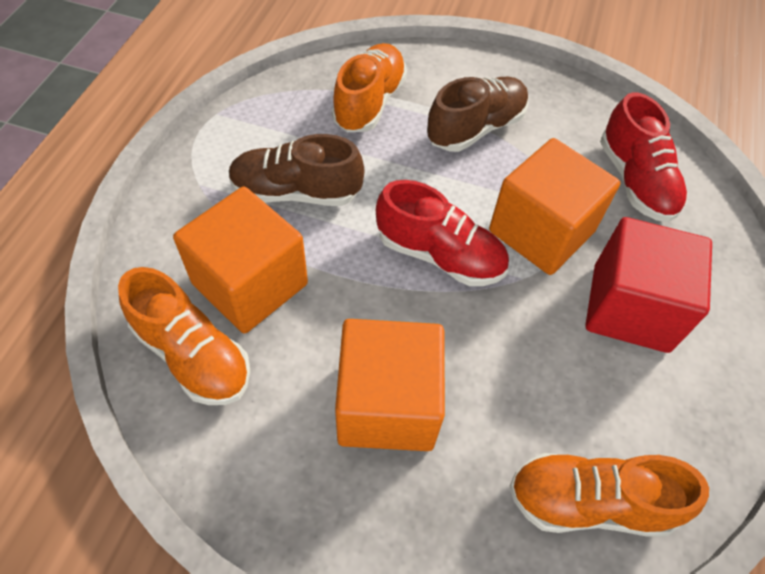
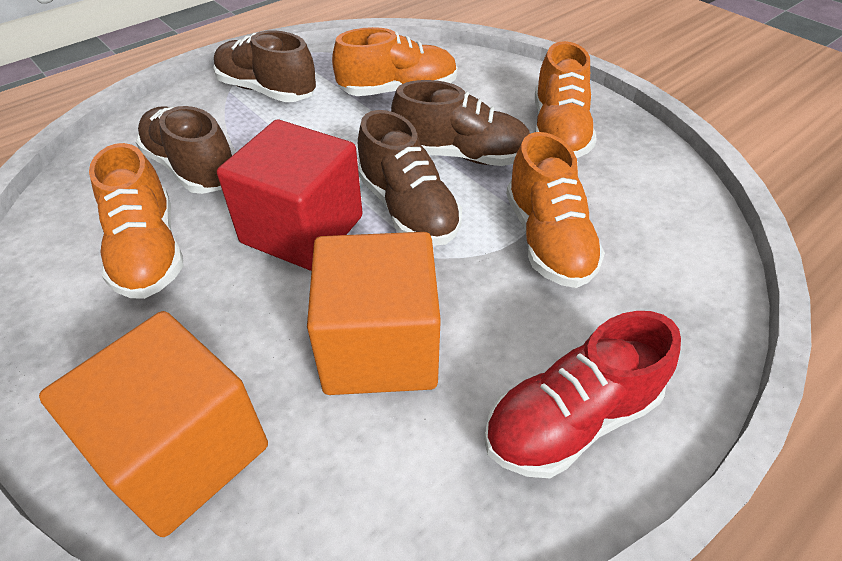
brown shoe: 2 -> 4
orange cube: 3 -> 2
orange shoe: 3 -> 4
red shoe: 2 -> 1

